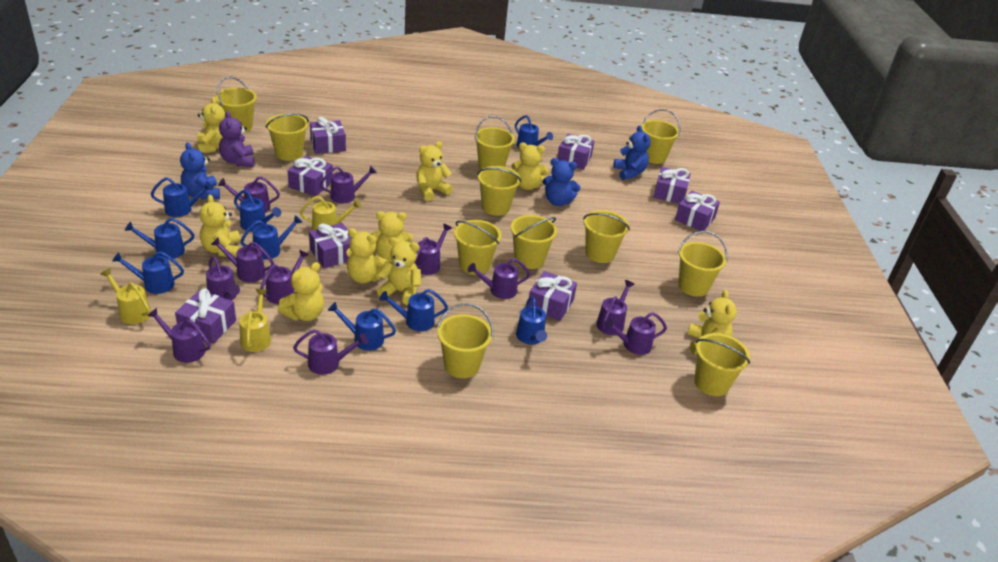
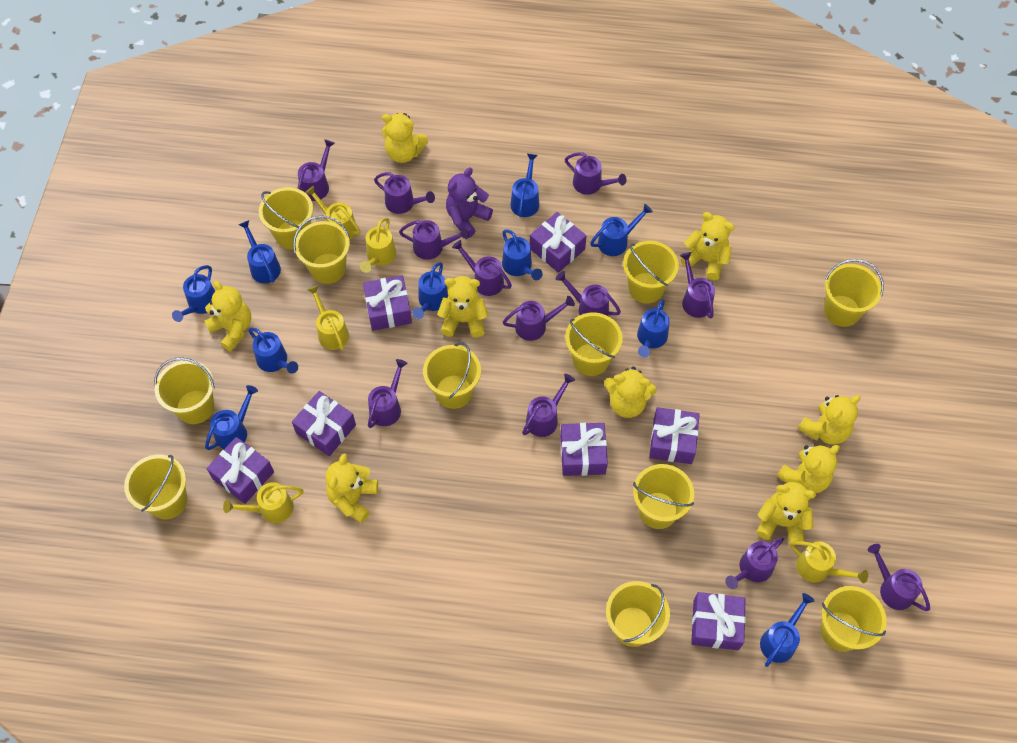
blue teddy bear: 3 -> 0
blue watering can: 9 -> 10
purple gift: 8 -> 7
purple watering can: 11 -> 12
yellow watering can: 3 -> 5

